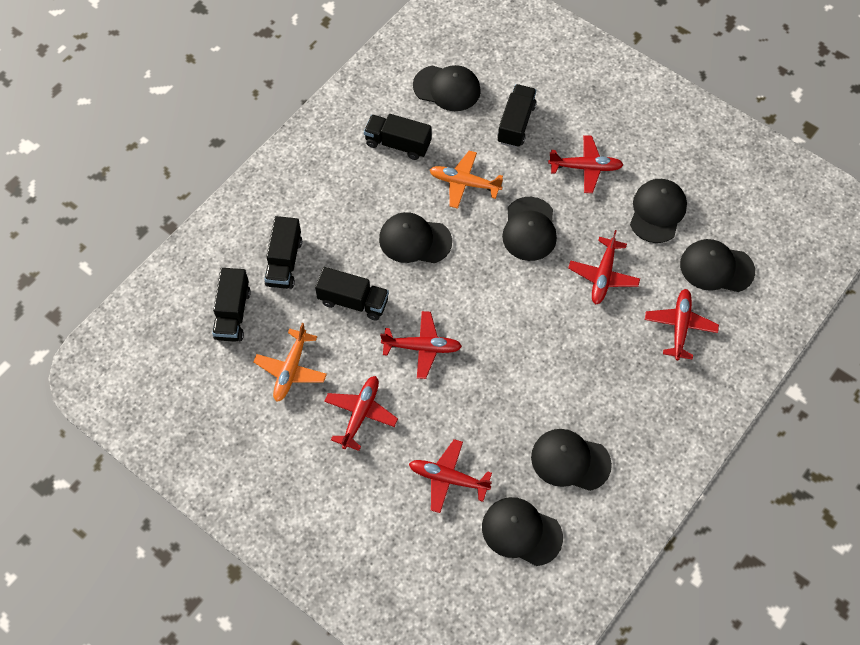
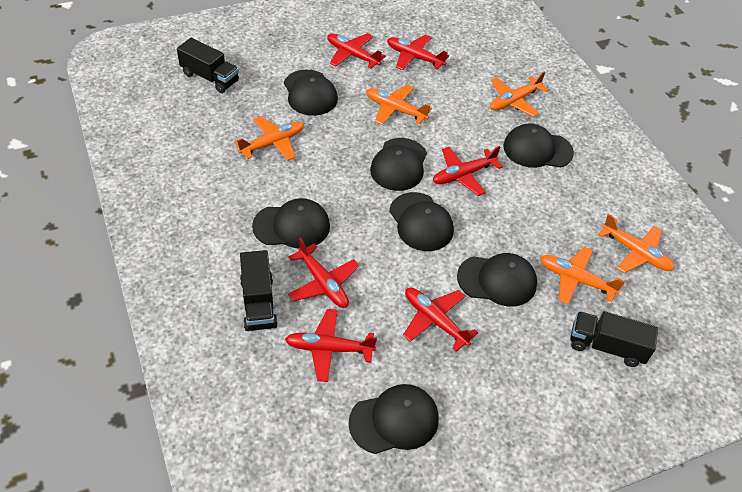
black truck: 5 -> 3
orange plane: 2 -> 5

